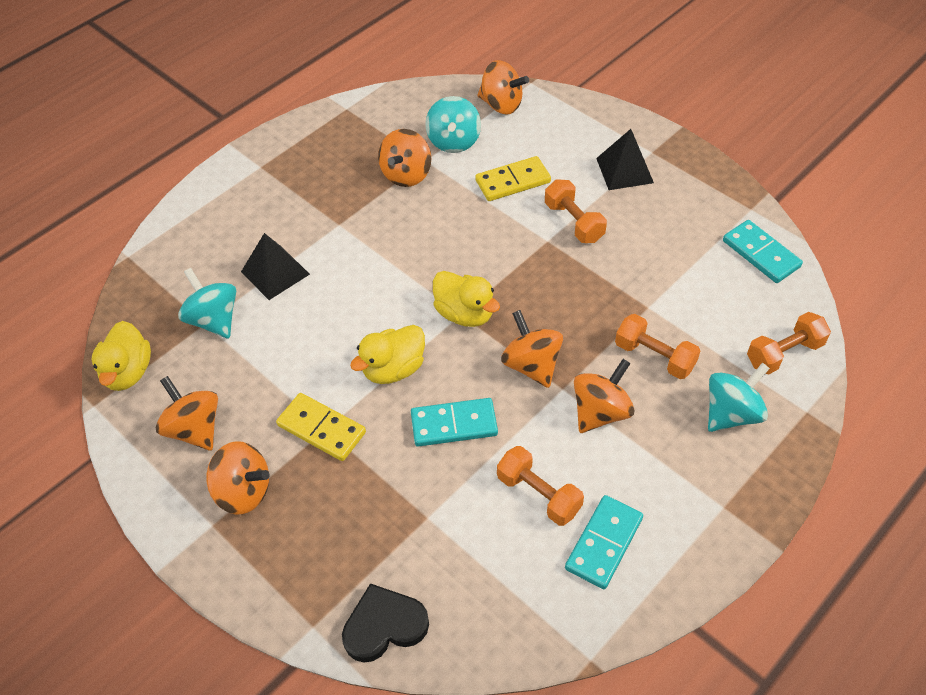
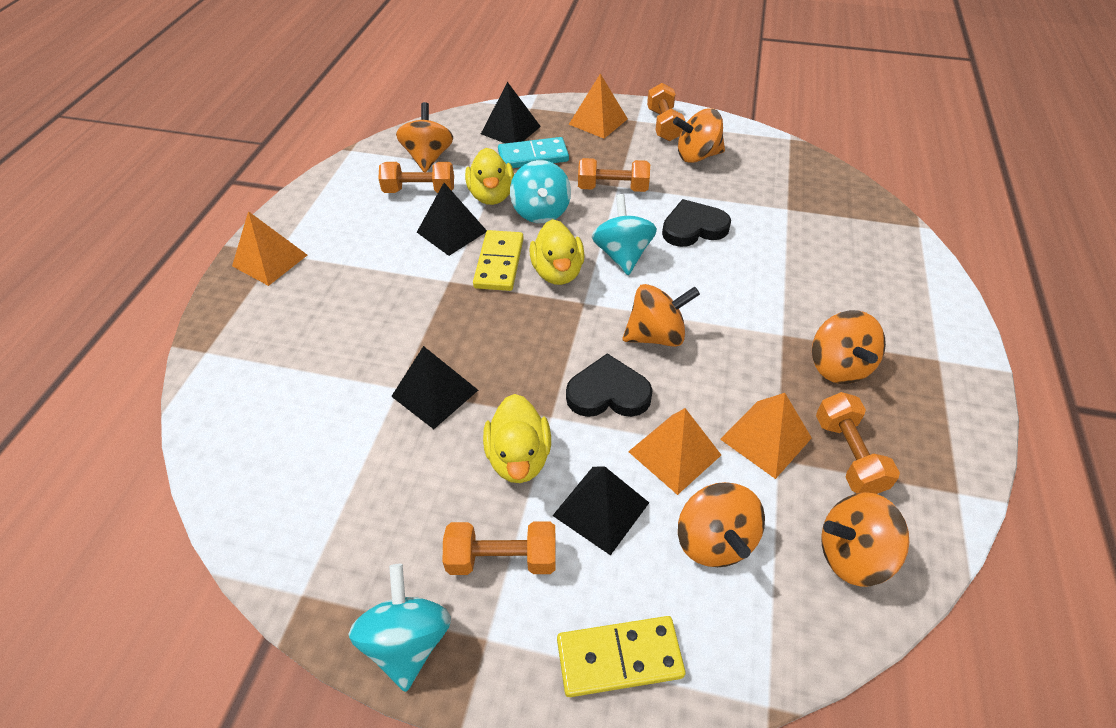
black heart: 1 -> 2
black pyramid: 2 -> 4
orange dumbbell: 4 -> 5
orange pyramid: 0 -> 4
turquoise domino: 3 -> 1

